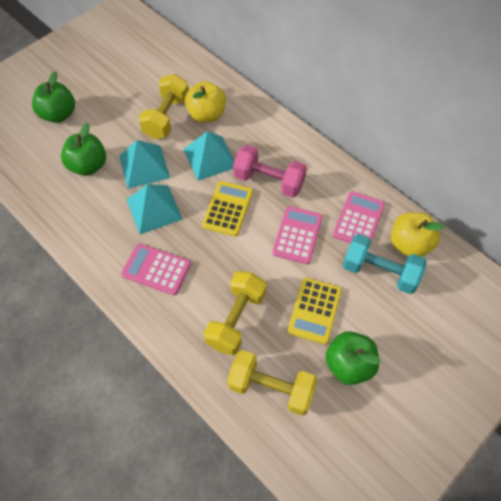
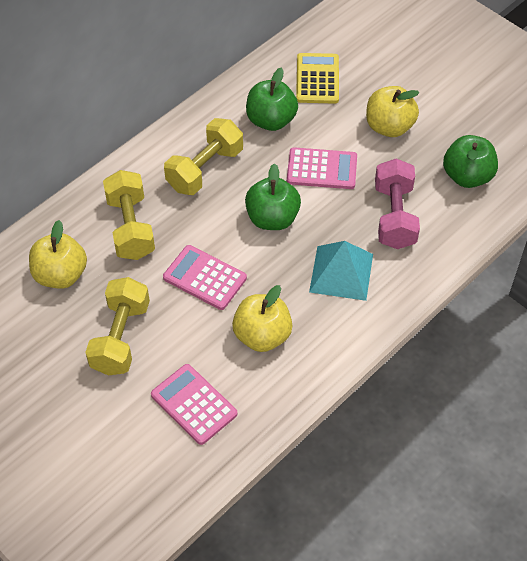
turquoise dumbbell: 1 -> 0
turquoise pyramid: 3 -> 1
yellow apple: 2 -> 3
yellow calculator: 2 -> 1

